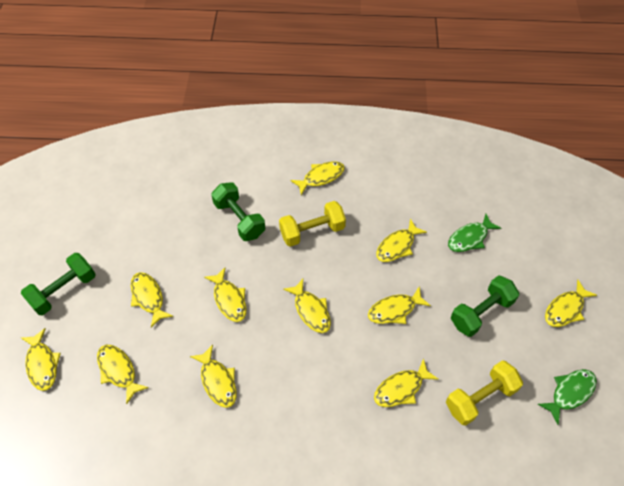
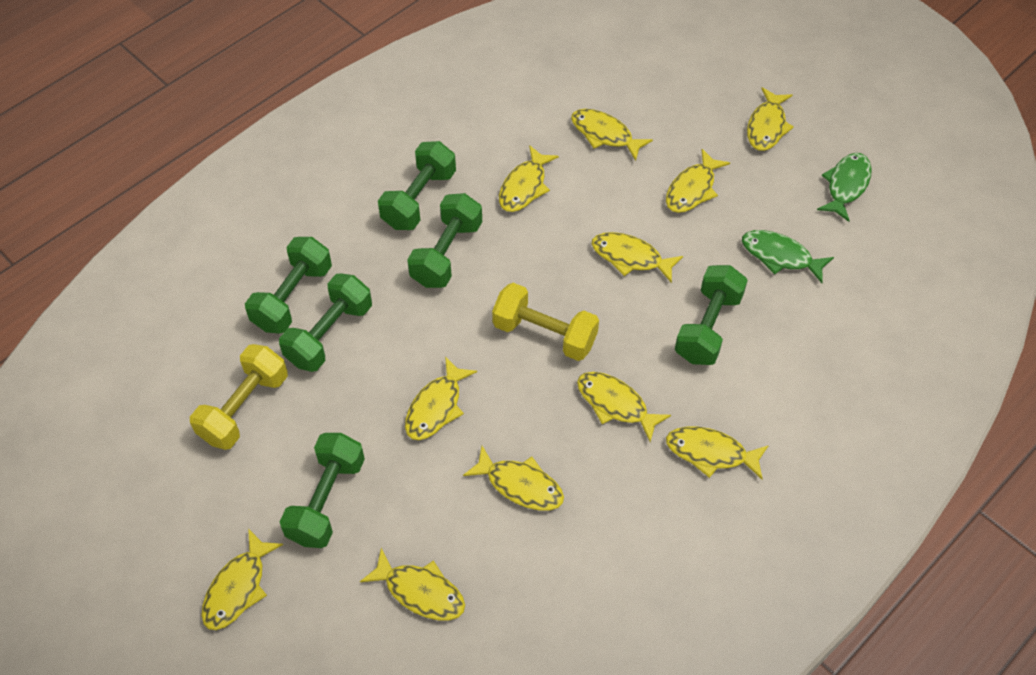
green dumbbell: 3 -> 6

